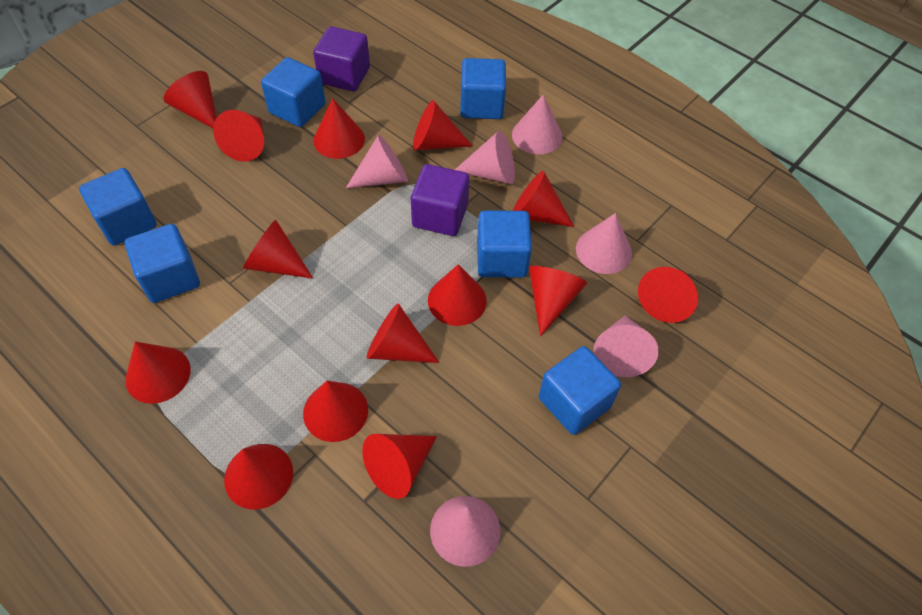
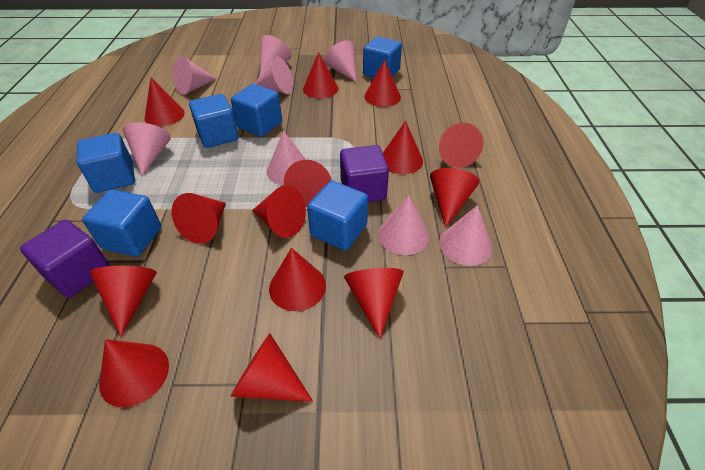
pink cone: 6 -> 8

